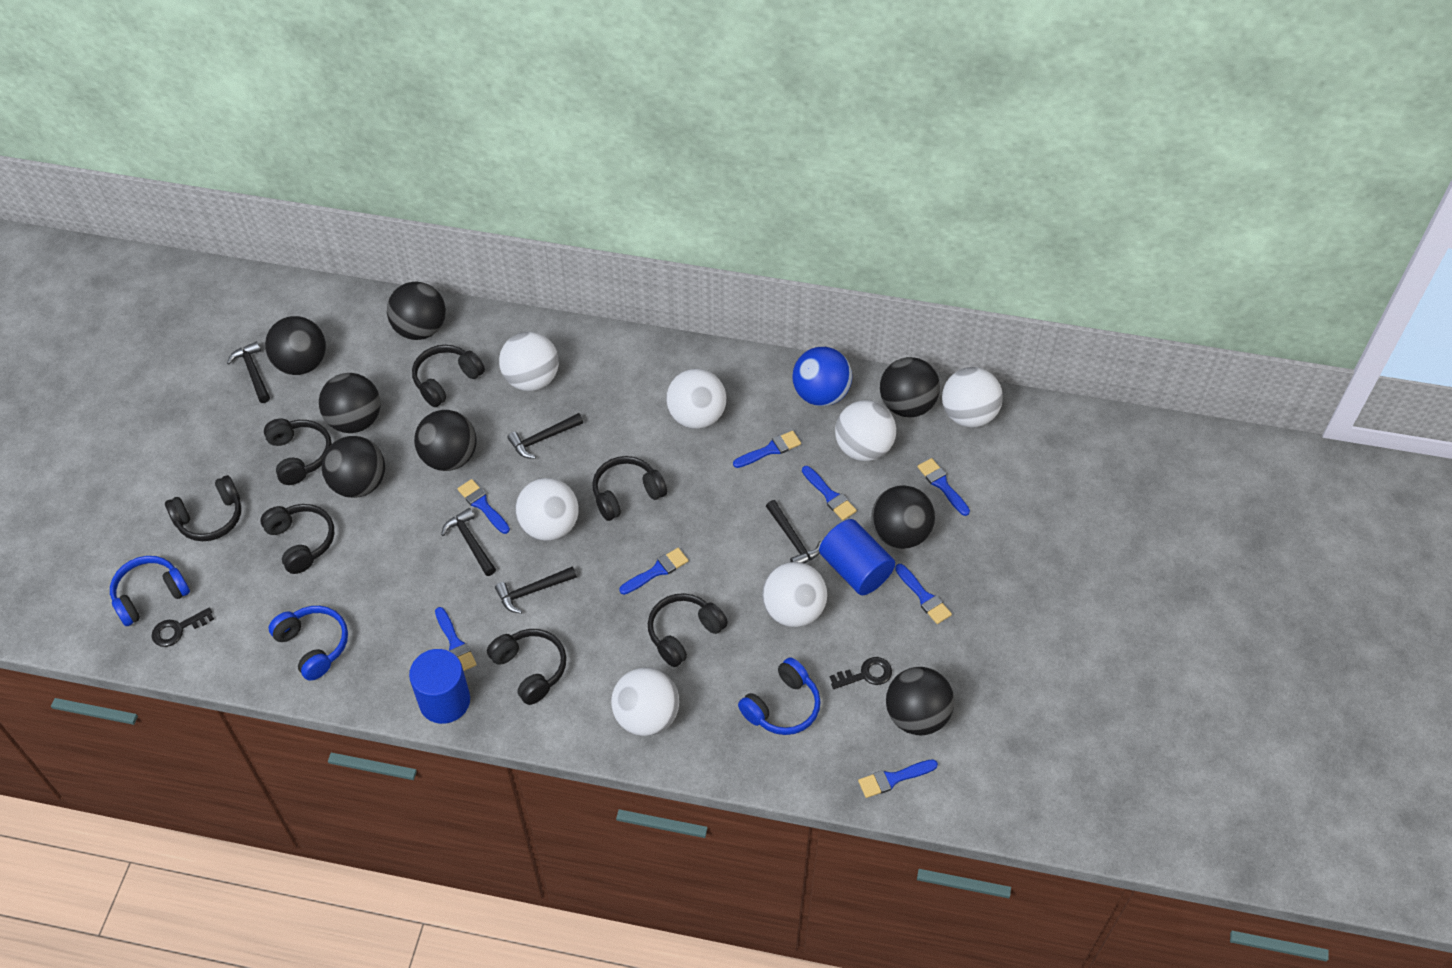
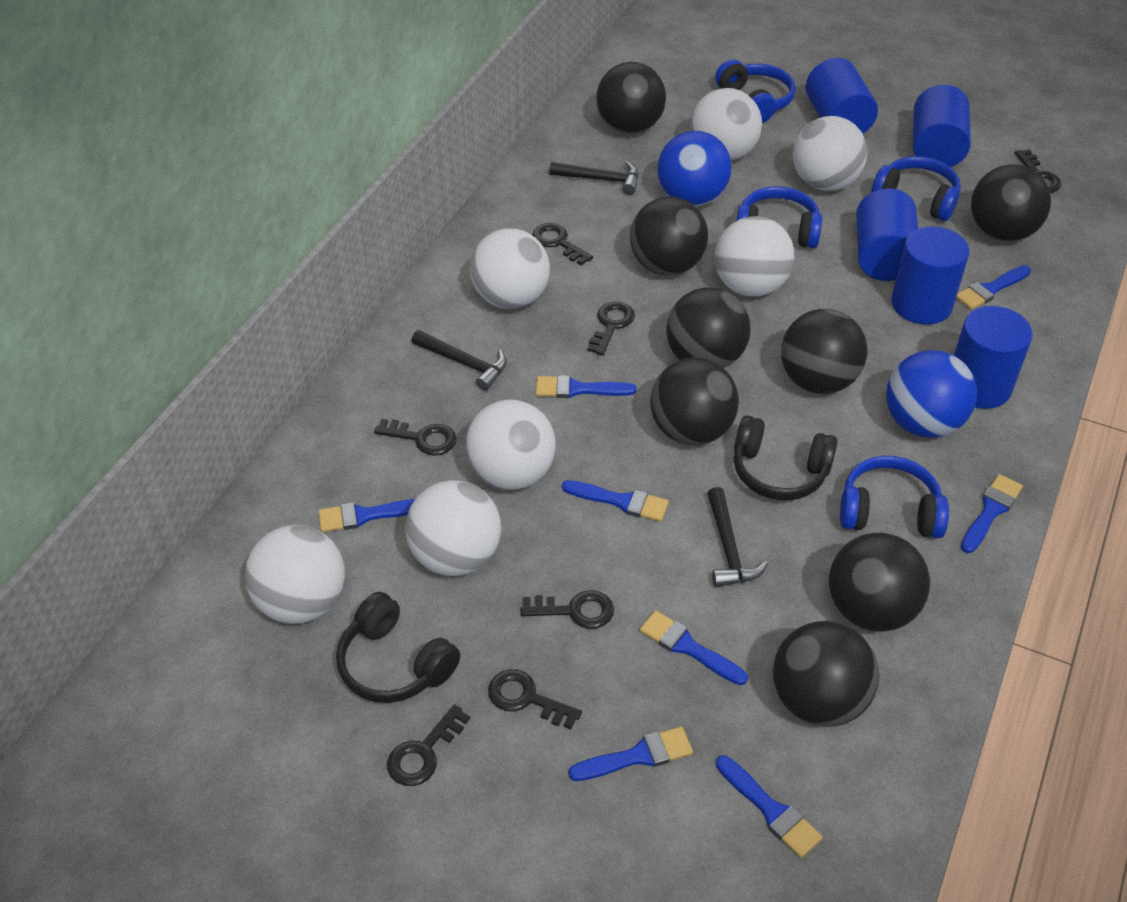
black hammer: 5 -> 3
black headphones: 7 -> 2
black key: 2 -> 7
blue ball: 1 -> 2
blue cylinder: 2 -> 5
blue headphones: 3 -> 4

